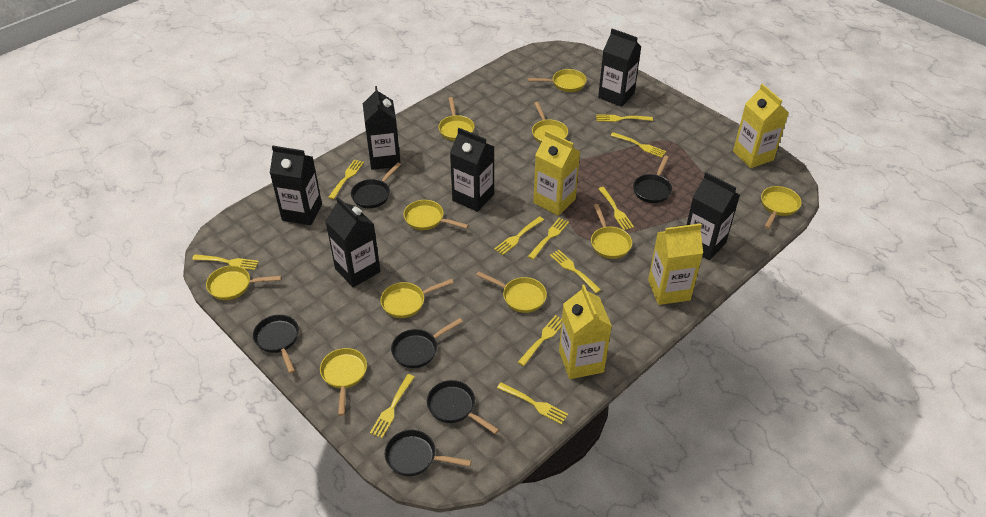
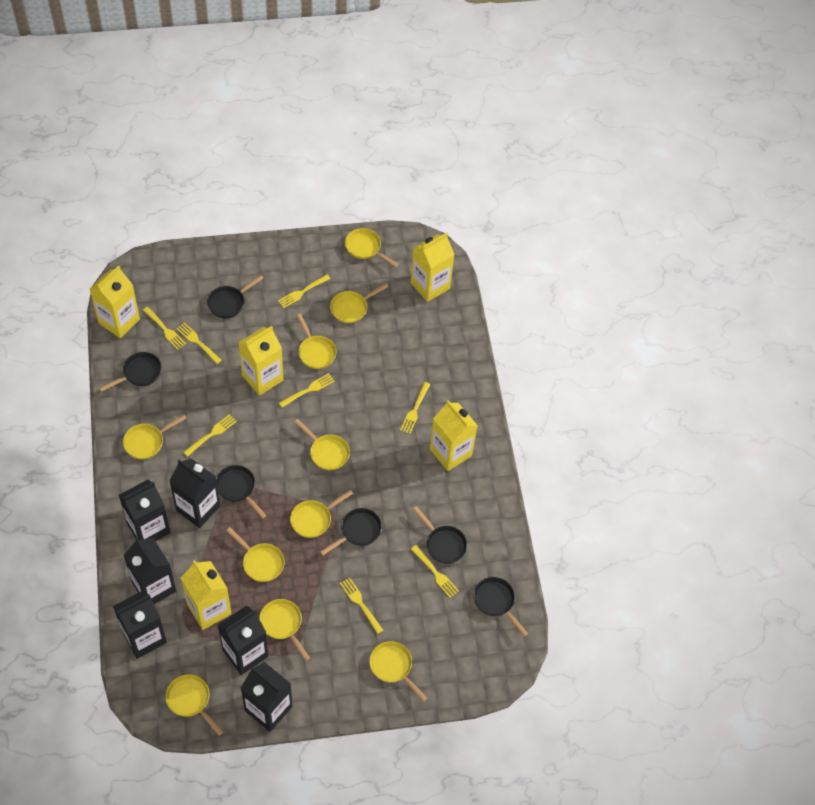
yellow carton: 4 -> 5
yellow fork: 11 -> 8

